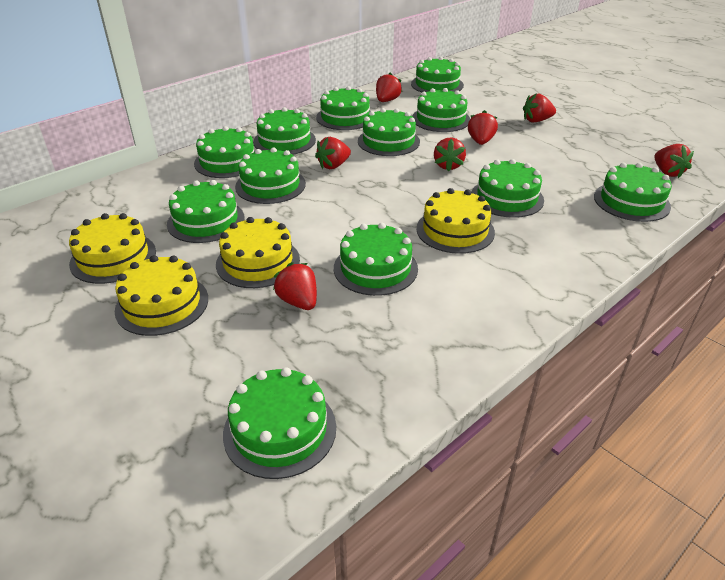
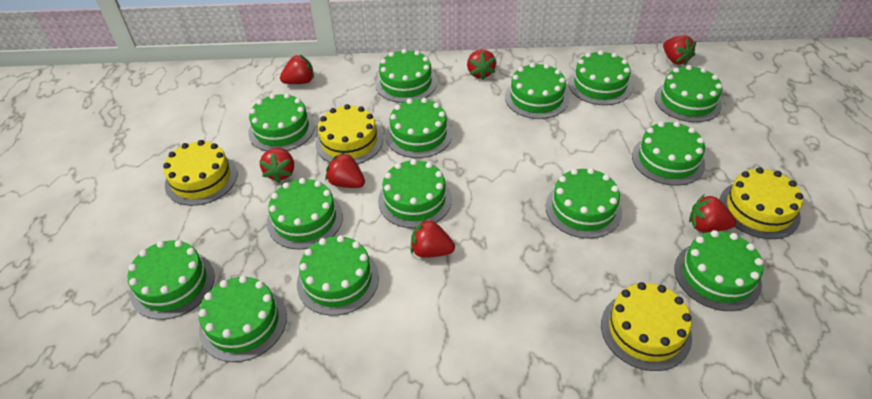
green cake: 12 -> 14

